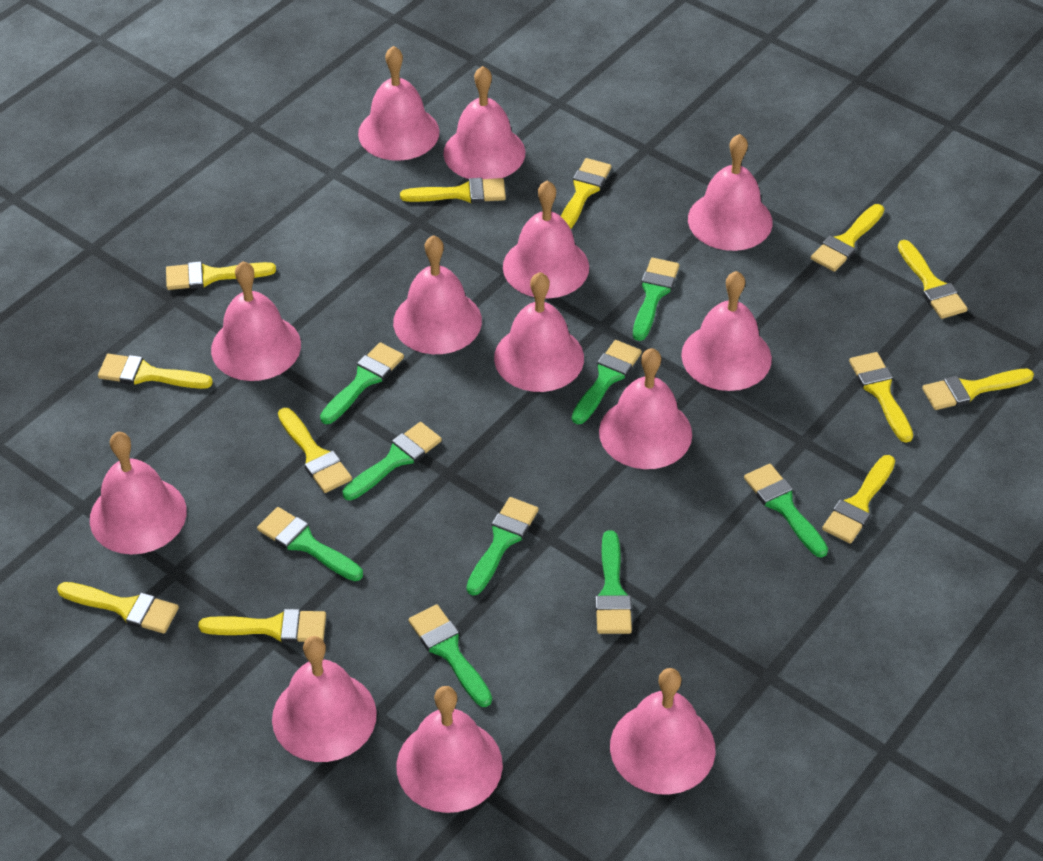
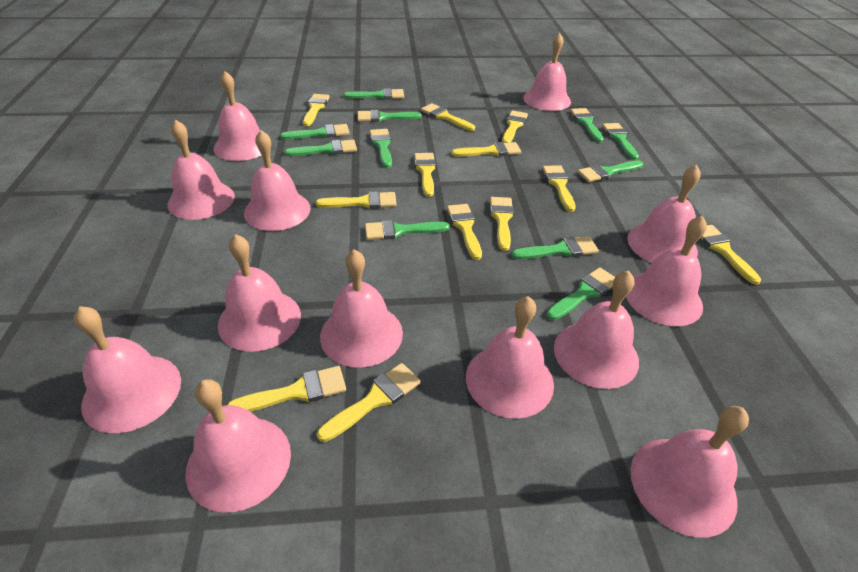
green brush: 9 -> 11

